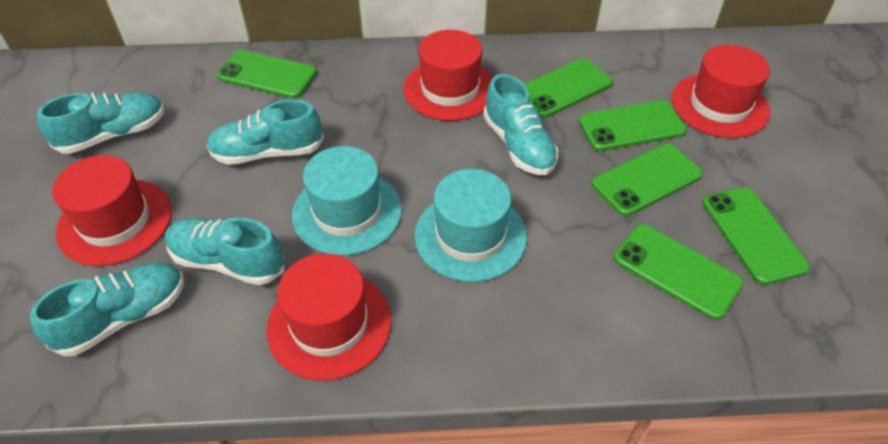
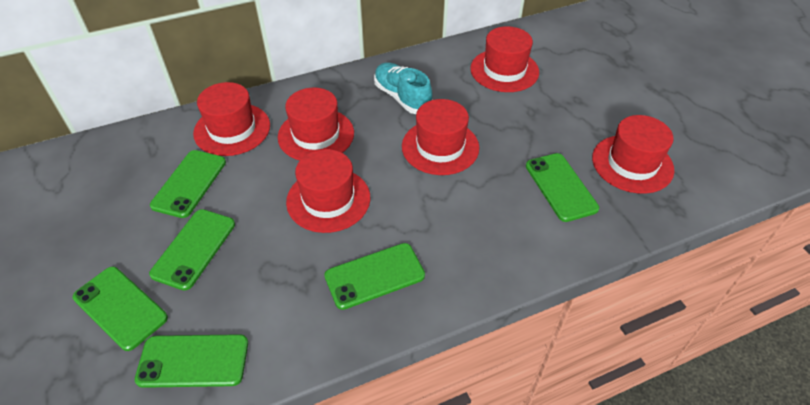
red hat: 4 -> 6
turquoise hat: 2 -> 0
turquoise shoe: 5 -> 1

